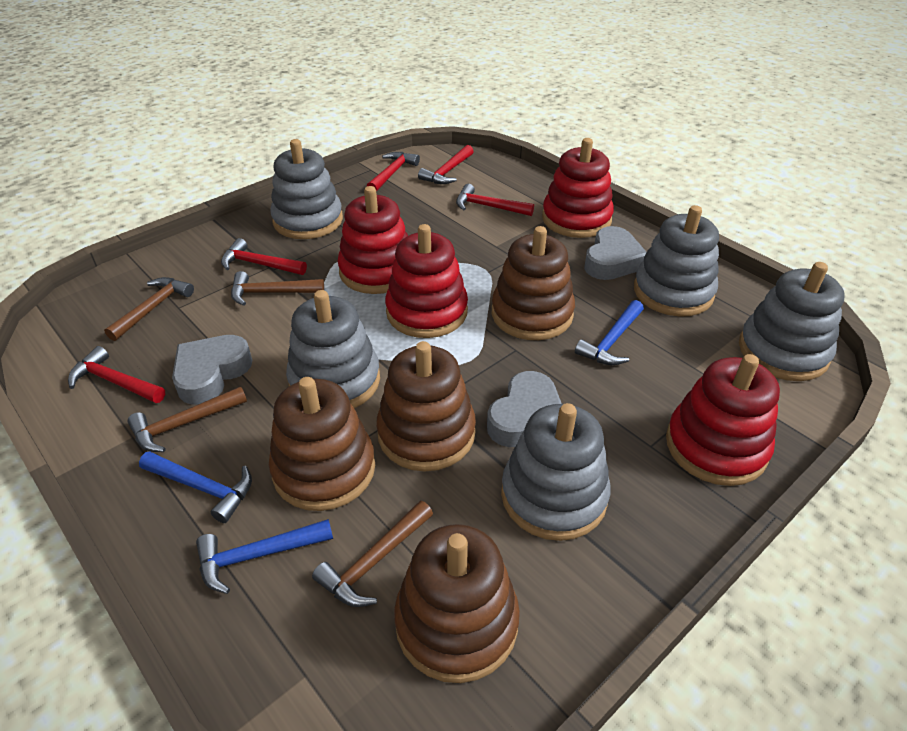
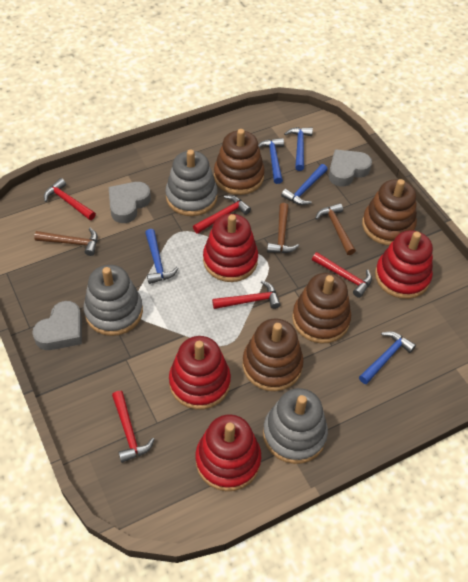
blue hammer: 3 -> 5
brown hammer: 4 -> 3
grey stacking toy: 5 -> 3

